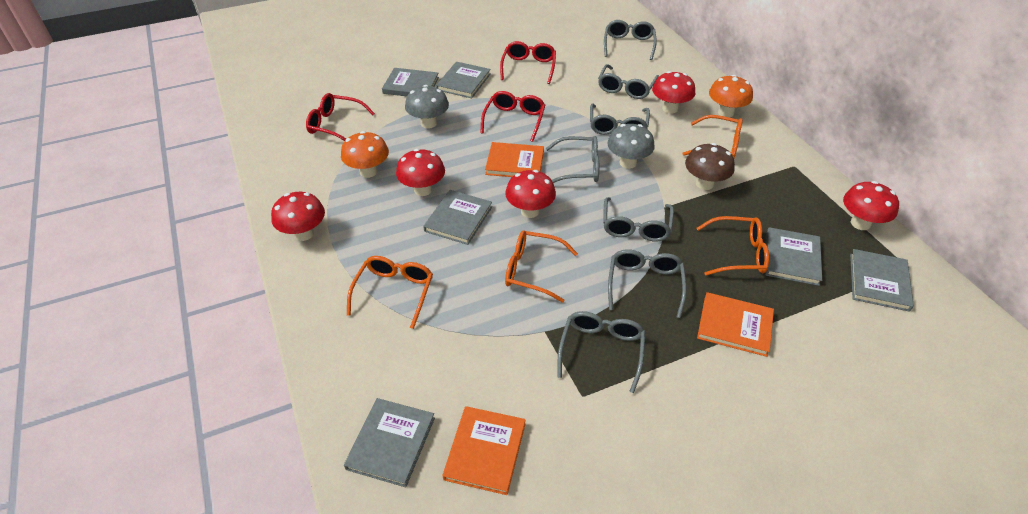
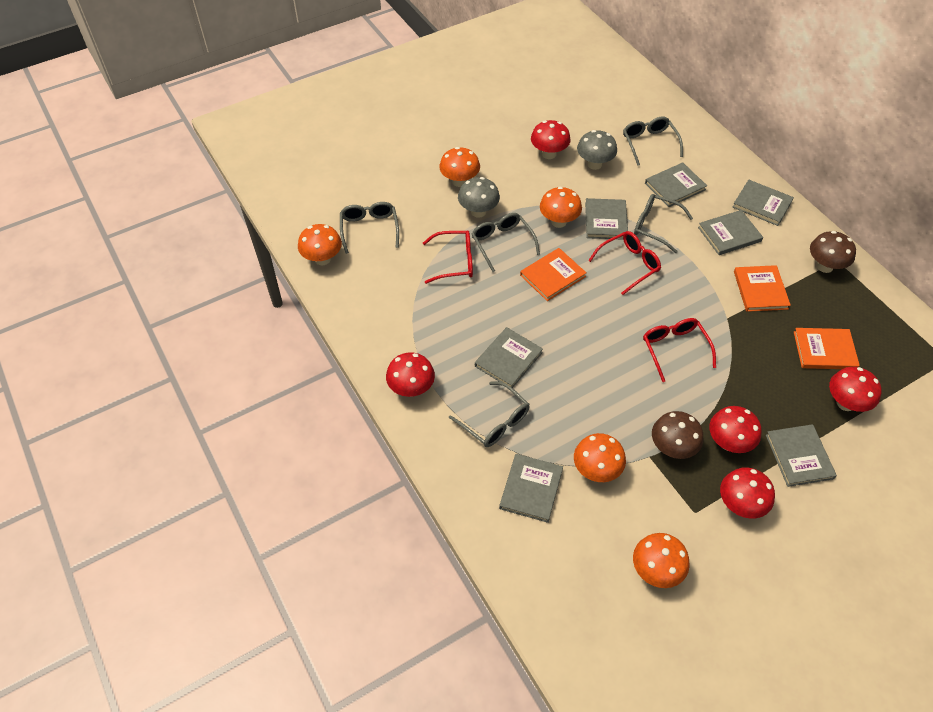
brown mushroom: 1 -> 2
grey book: 6 -> 7
grey glasses: 7 -> 5
orange glasses: 4 -> 0
orange mushroom: 2 -> 5

